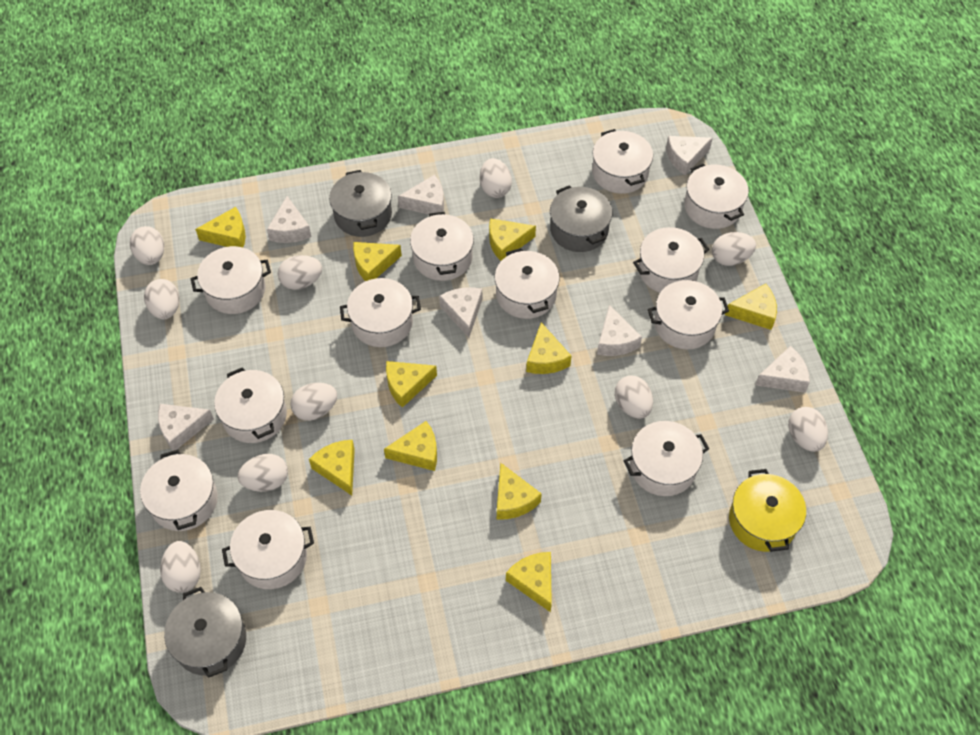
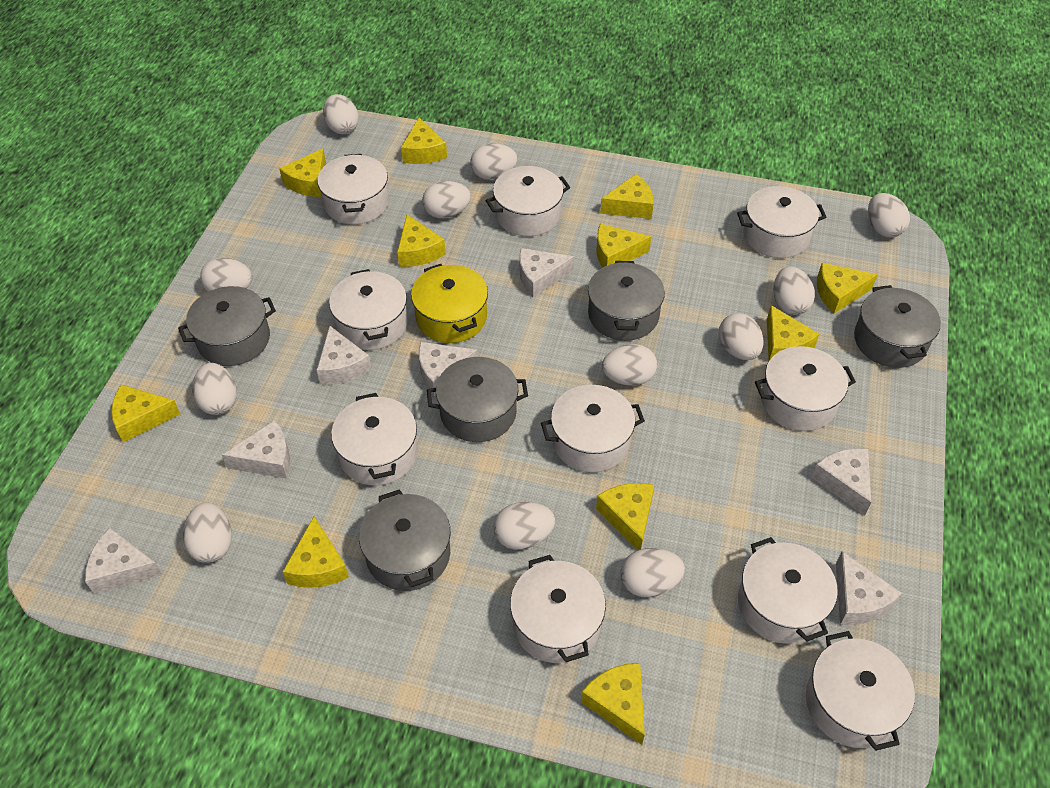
grey pot: 3 -> 5
white egg: 10 -> 12
white pot: 12 -> 10
yellow cheese: 10 -> 11

